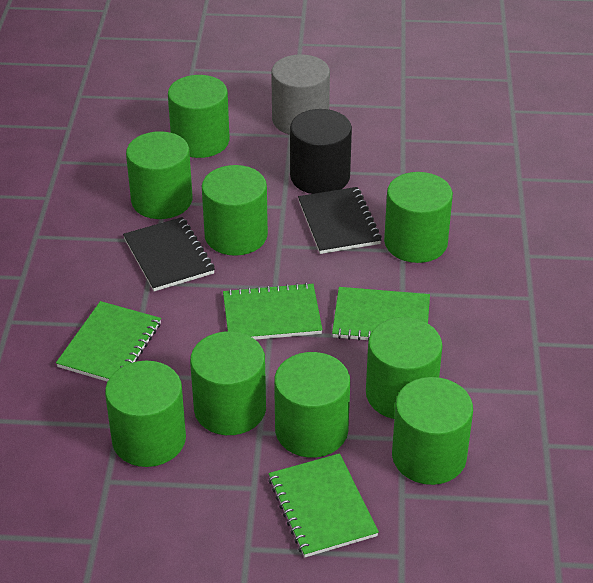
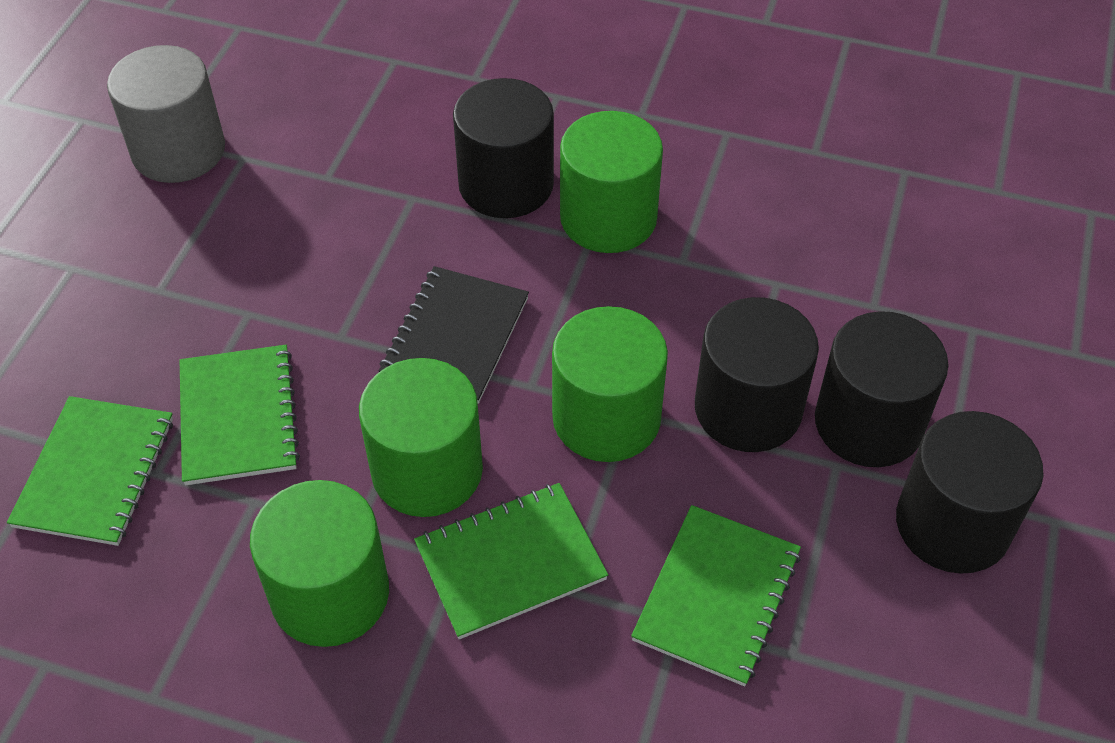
black cylinder: 1 -> 4
black notebook: 2 -> 1
green cylinder: 9 -> 4

